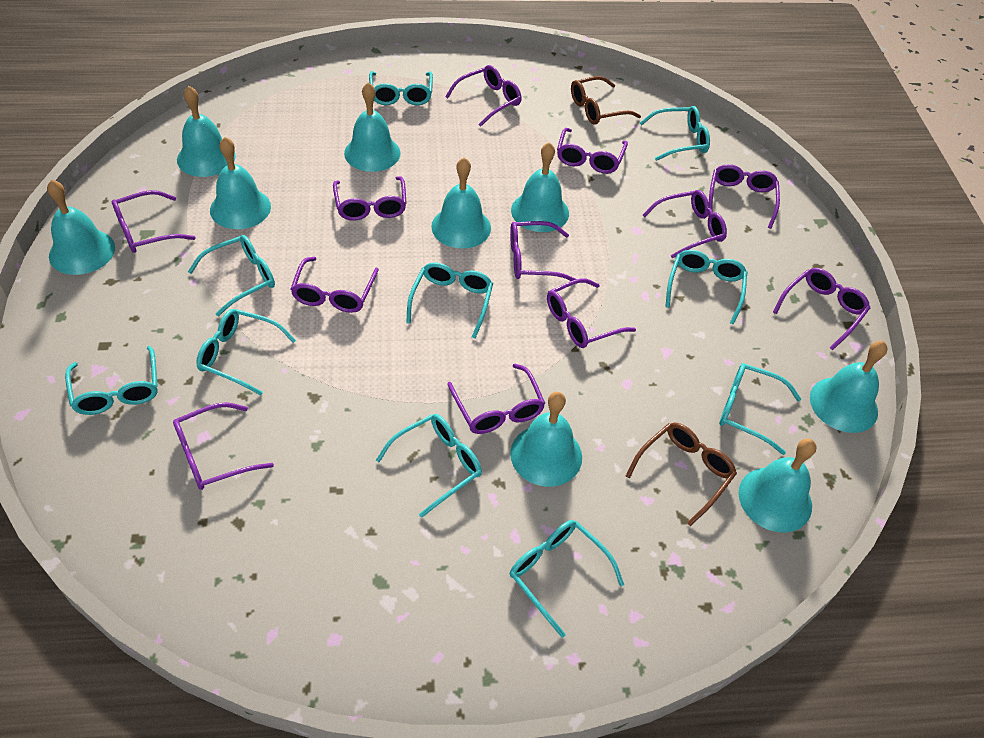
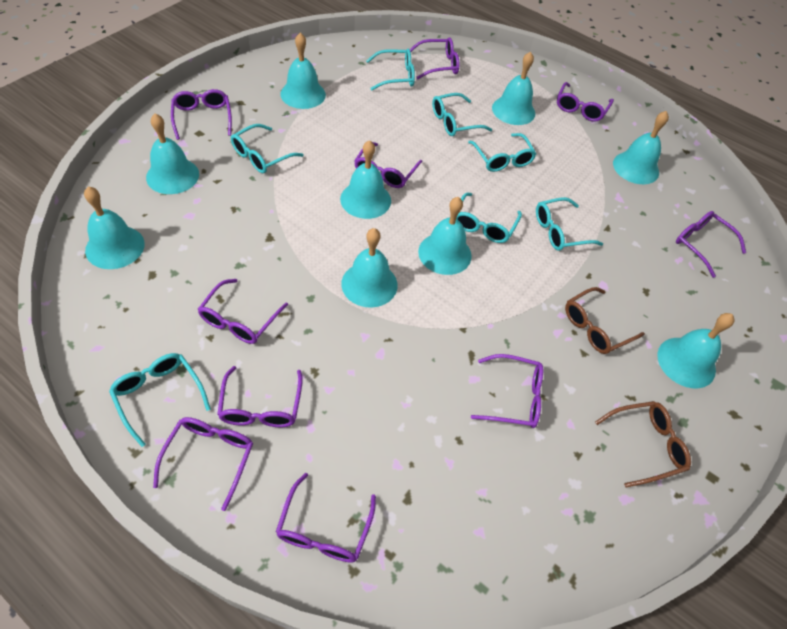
purple glasses: 12 -> 10
turquoise glasses: 10 -> 7

